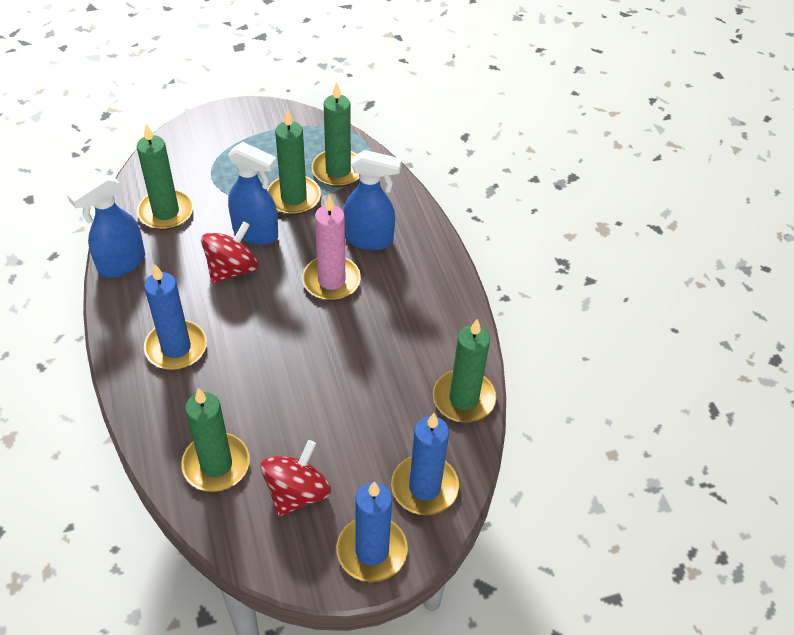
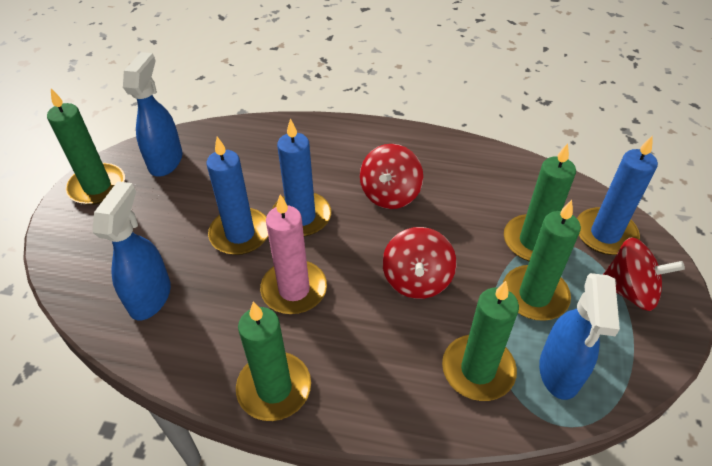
red spinning top: 2 -> 3

